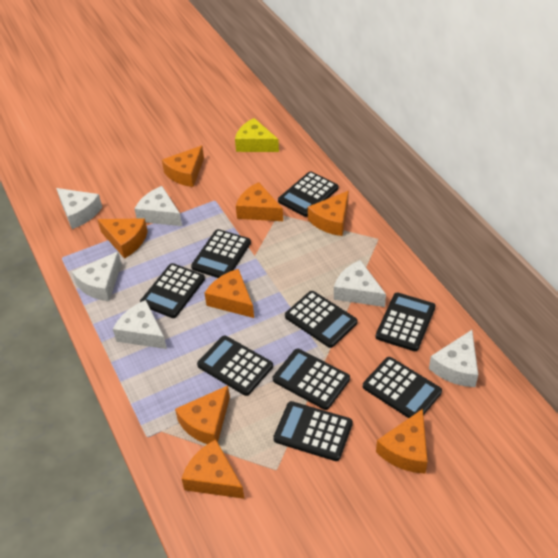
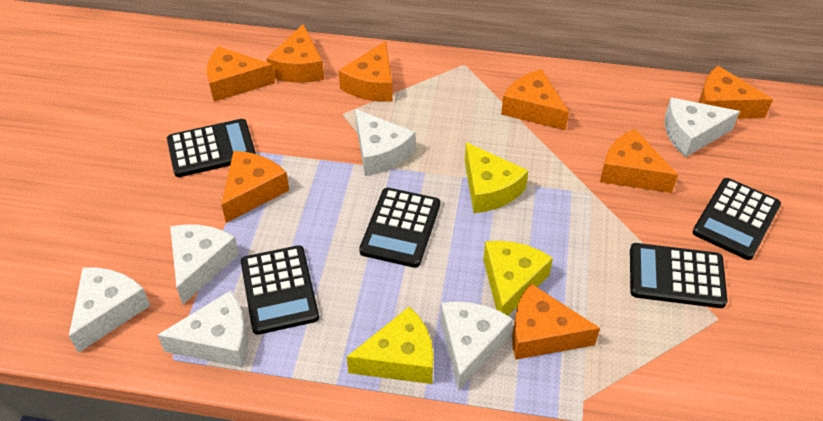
black calculator: 9 -> 5
yellow cheese: 1 -> 3

